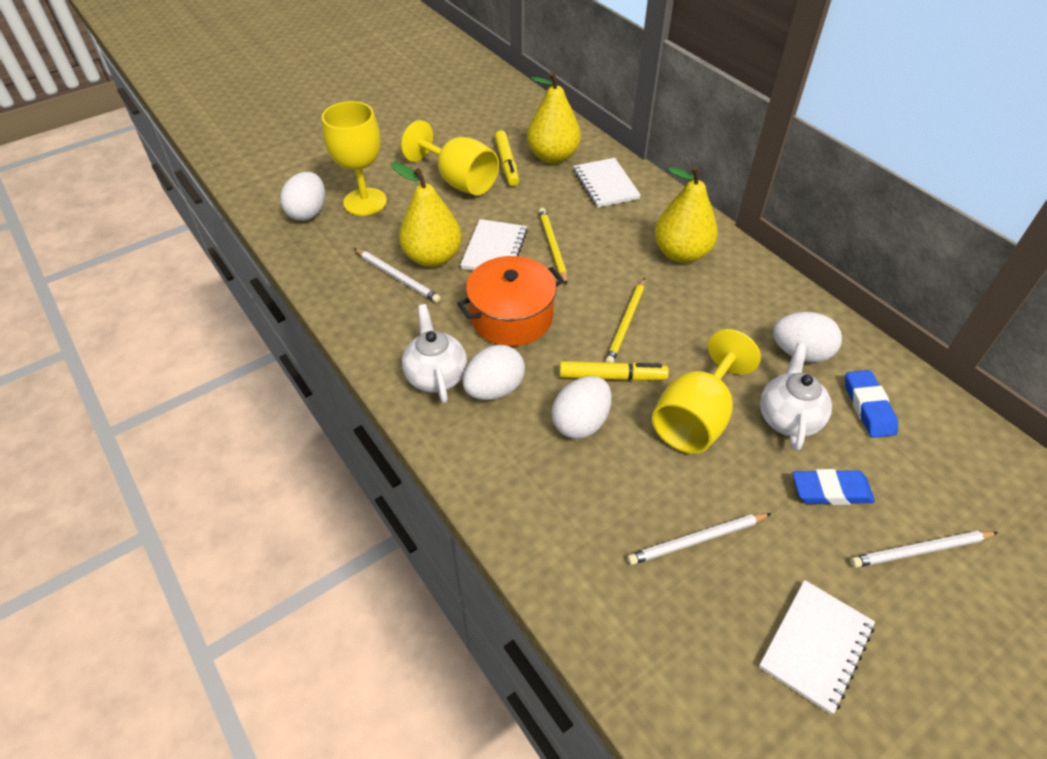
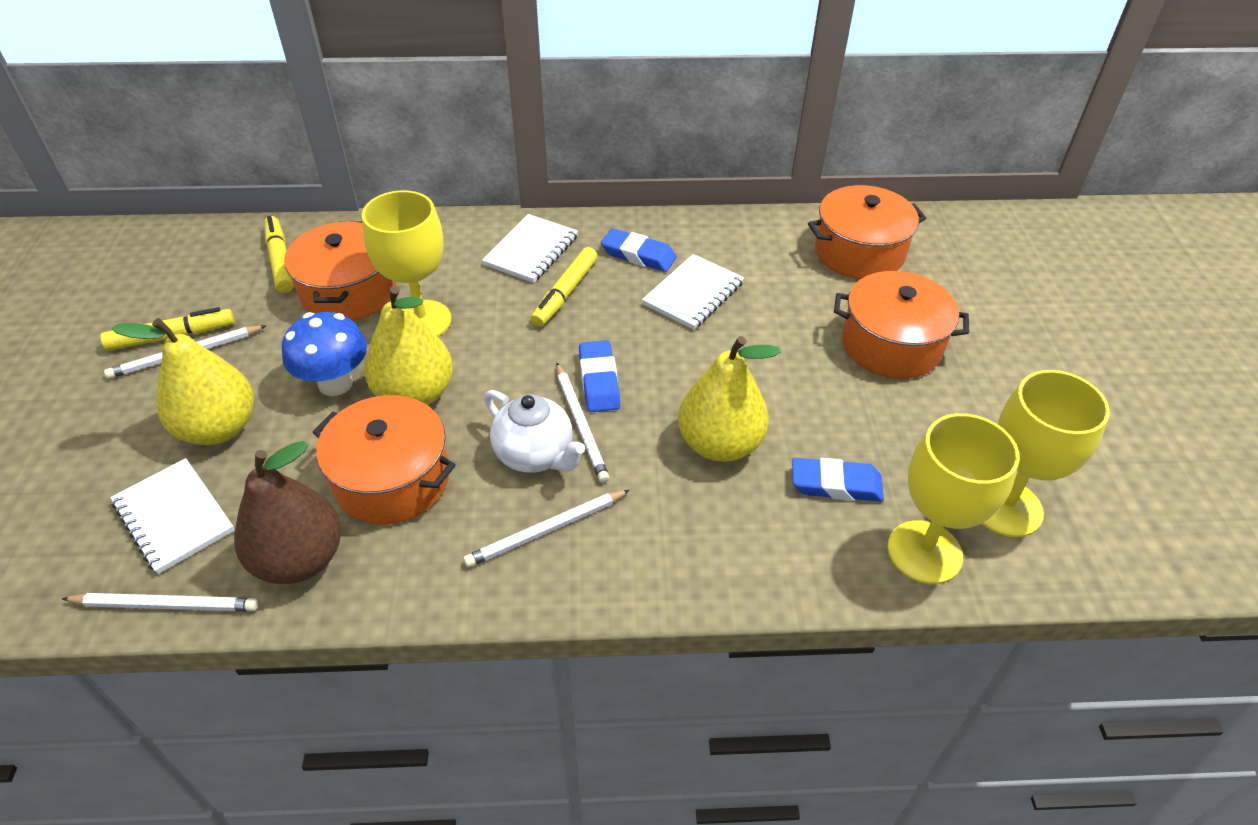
blue eraser: 2 -> 3
blue mushroom: 0 -> 1
brown pear: 0 -> 1
orange pot: 1 -> 4
white egg: 4 -> 0
white pencil: 3 -> 4
white teapot: 2 -> 1
yellow marker: 2 -> 3
yellow pencil: 2 -> 0

